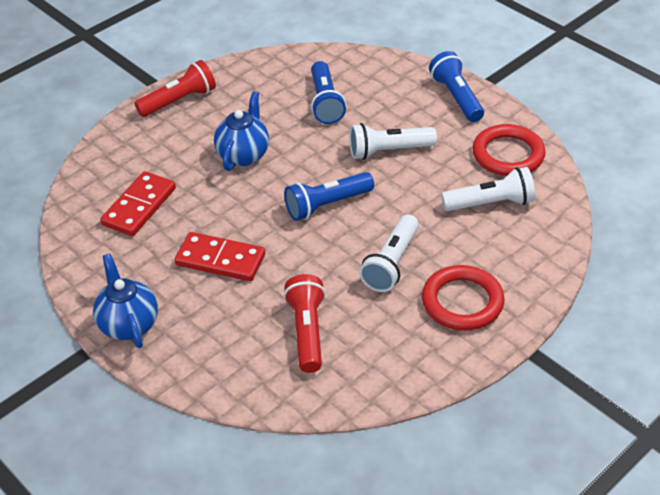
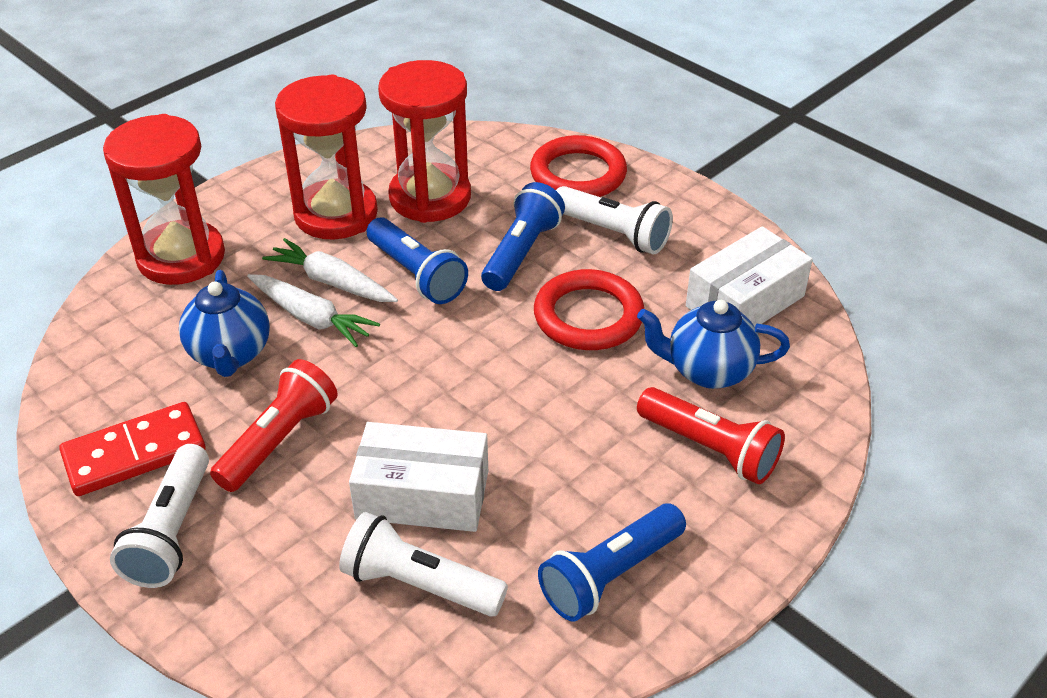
red domino: 2 -> 1
red hourglass: 0 -> 3
white box: 0 -> 2
white carrot: 0 -> 2

